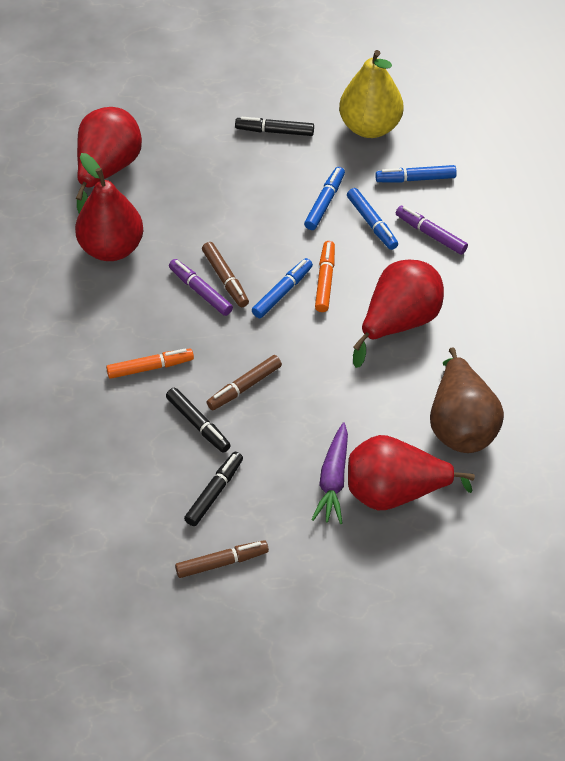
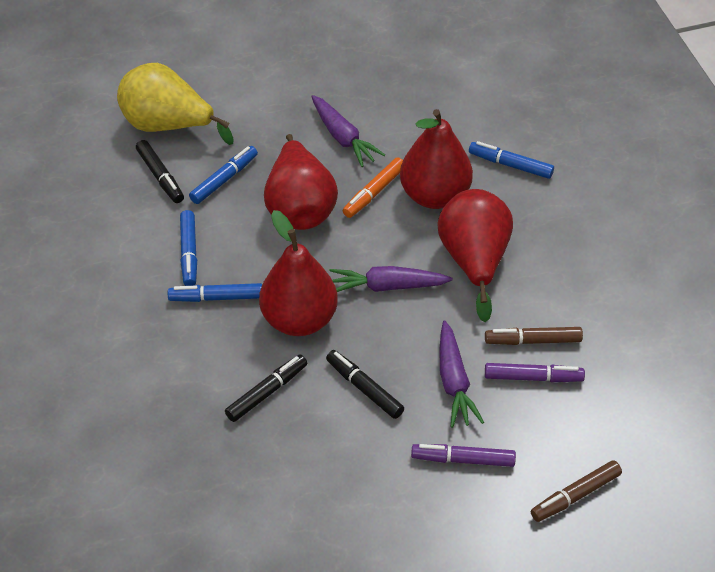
brown marker: 3 -> 2
brown pear: 1 -> 0
orange marker: 2 -> 1
purple carrot: 1 -> 3

